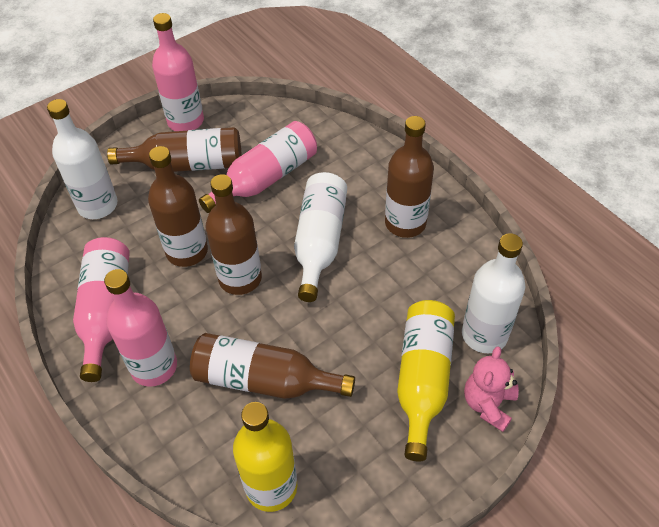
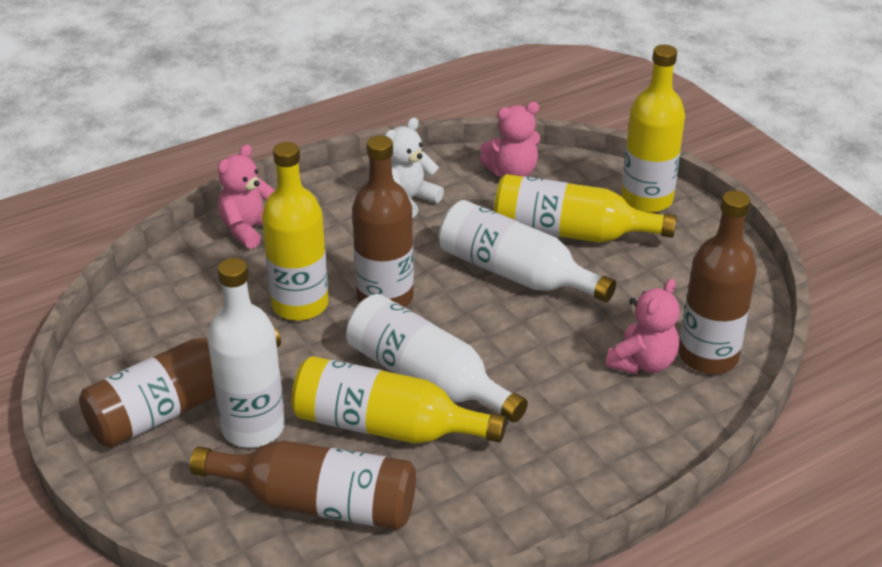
brown bottle: 5 -> 4
pink bottle: 4 -> 0
pink teddy bear: 1 -> 3
white teddy bear: 0 -> 1
yellow bottle: 2 -> 4

